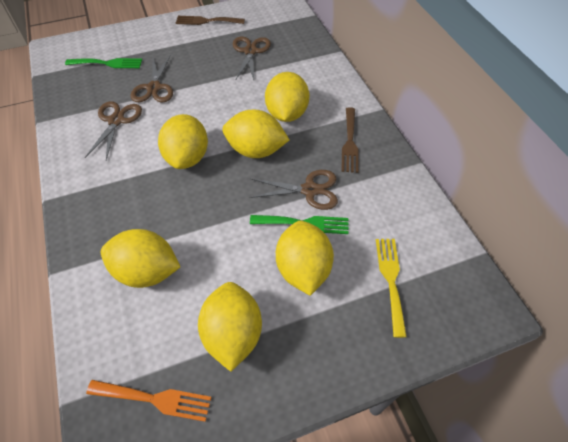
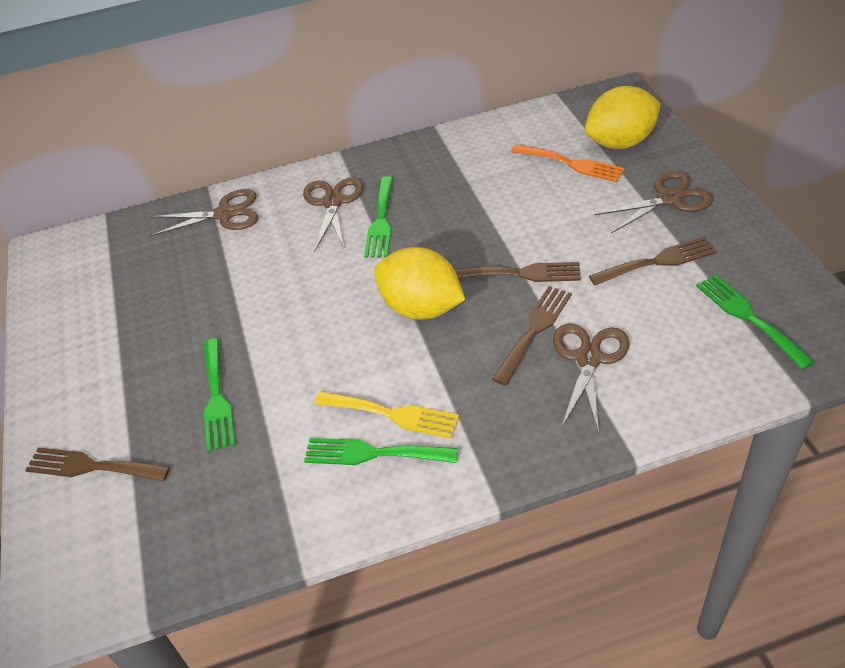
brown fork: 2 -> 4
green fork: 2 -> 4
yellow lemon: 6 -> 2

